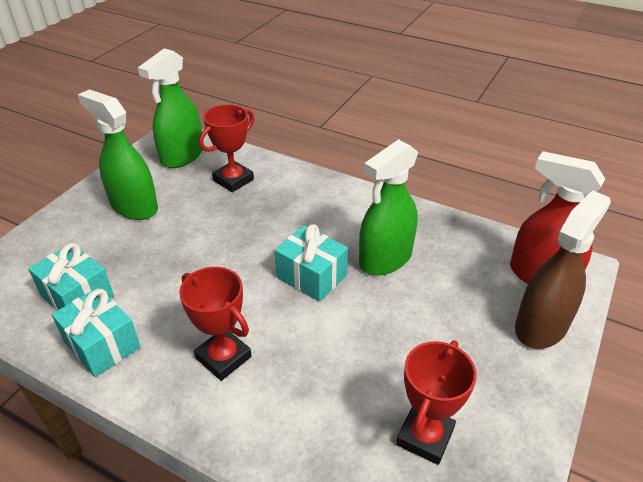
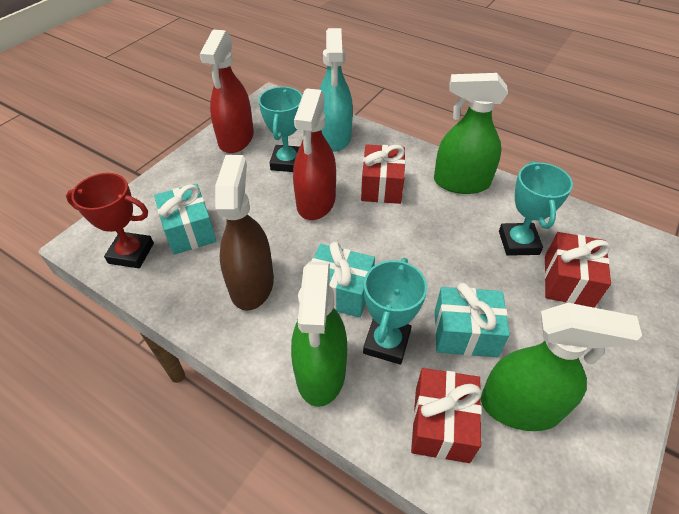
red gift: 0 -> 3
red spray bottle: 1 -> 2
red trophy: 3 -> 1
turquoise spray bottle: 0 -> 1
turquoise trophy: 0 -> 3

